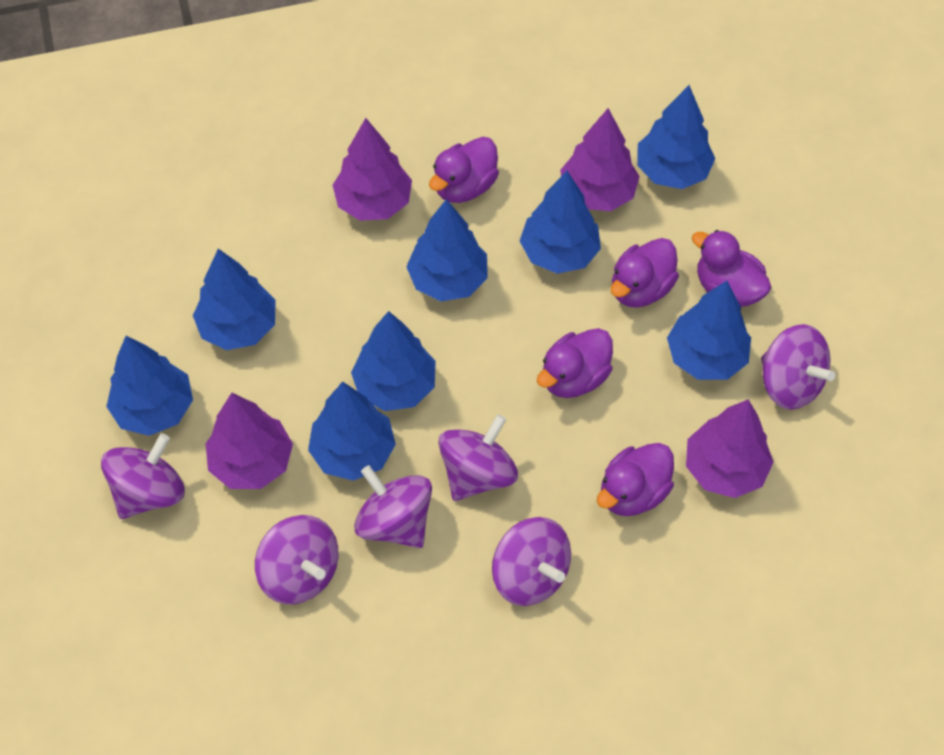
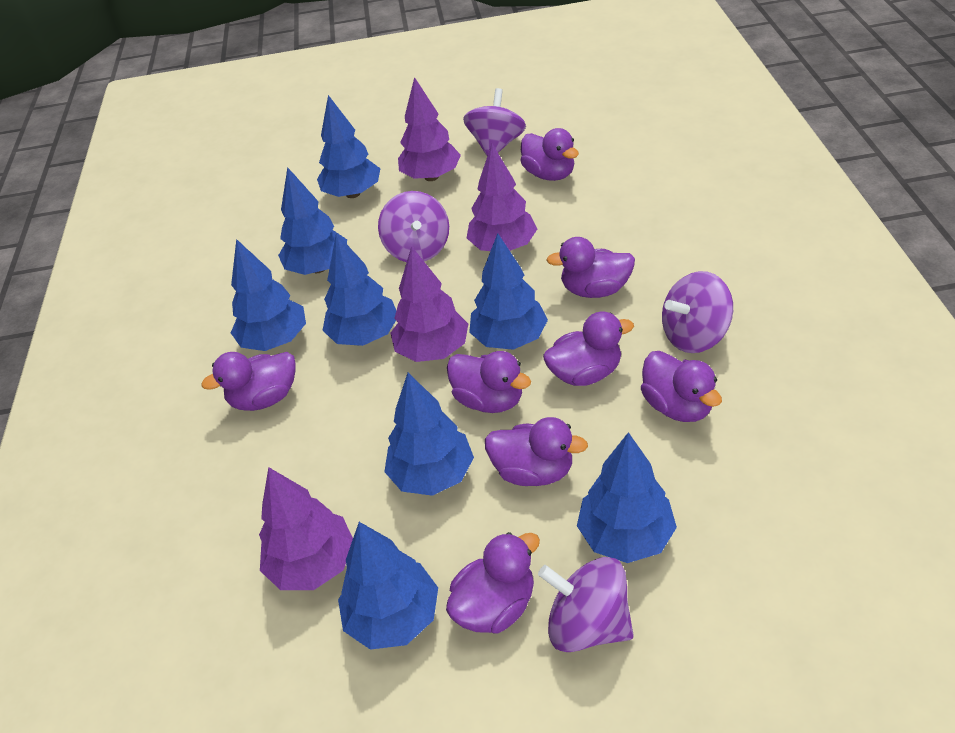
purple duck: 5 -> 8
purple spinning top: 6 -> 4

